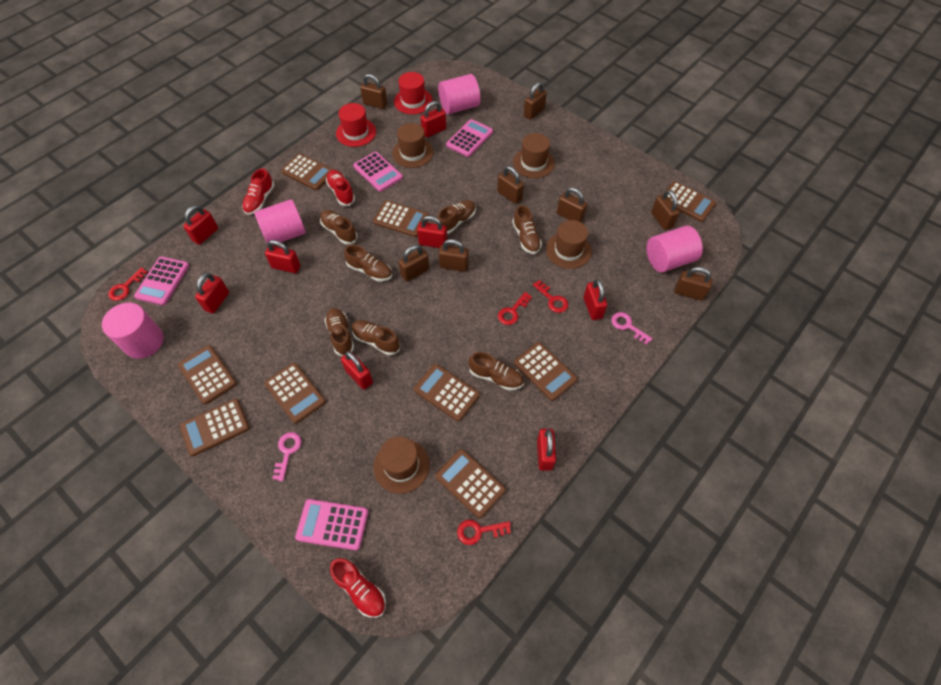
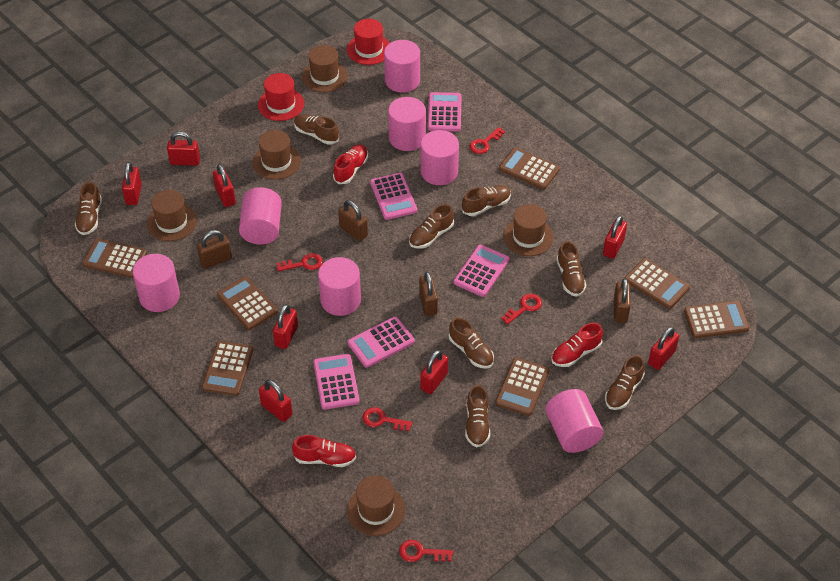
brown calculator: 9 -> 7
brown hat: 4 -> 5
brown padlock: 8 -> 4
brown shoe: 7 -> 8
pink calculator: 4 -> 5
pink cylinder: 4 -> 7
pink key: 2 -> 0
red key: 4 -> 5

